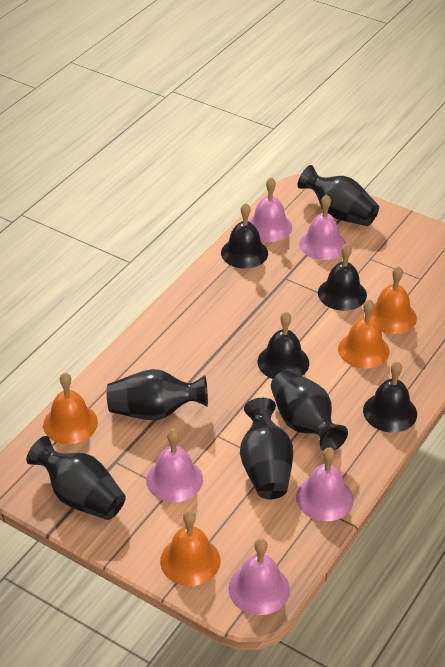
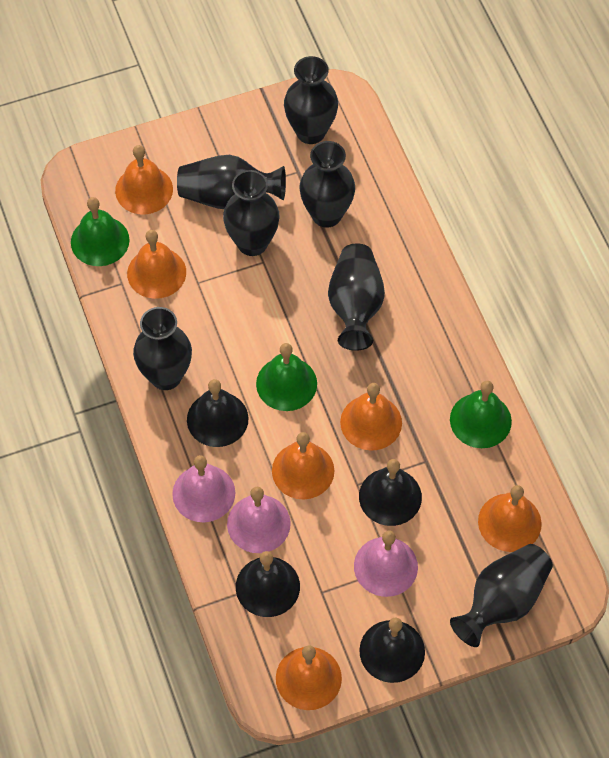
black vase: 5 -> 7
green bell: 0 -> 3
orange bell: 4 -> 6
pink bell: 5 -> 3

